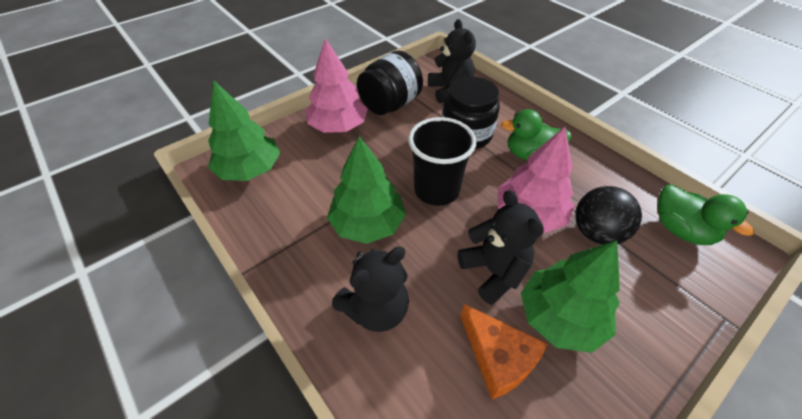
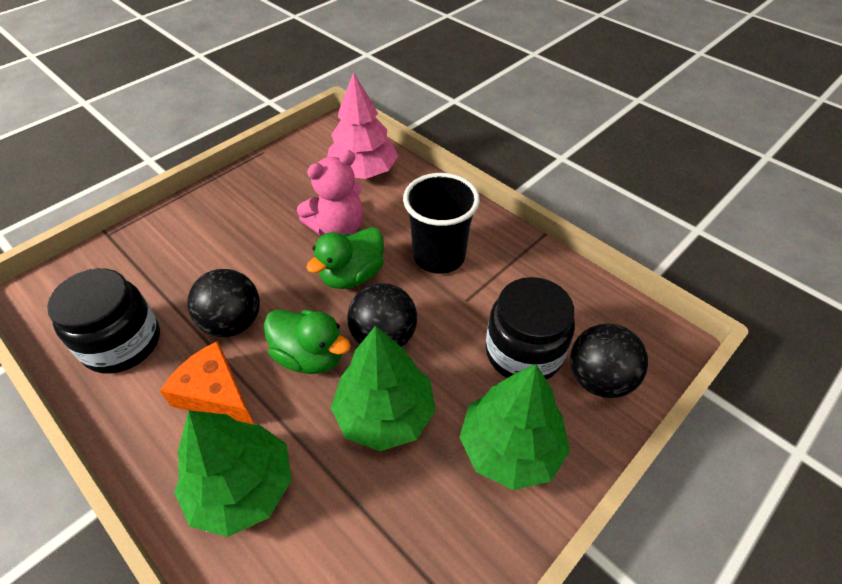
black ball: 1 -> 3
black teddy bear: 3 -> 0
pink teddy bear: 0 -> 1
pink tree: 2 -> 1

